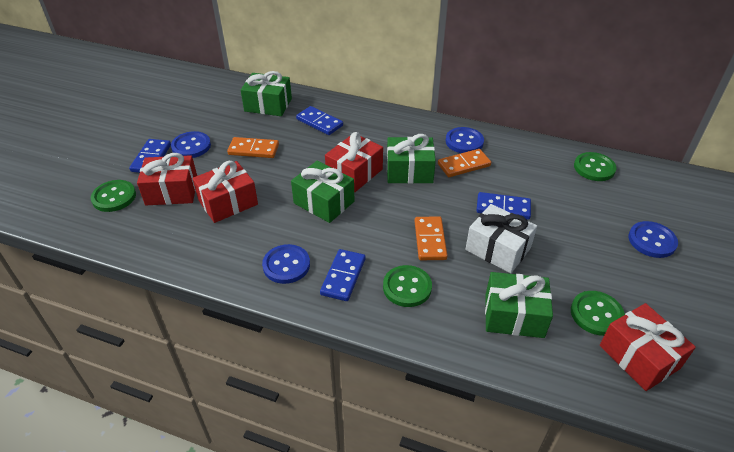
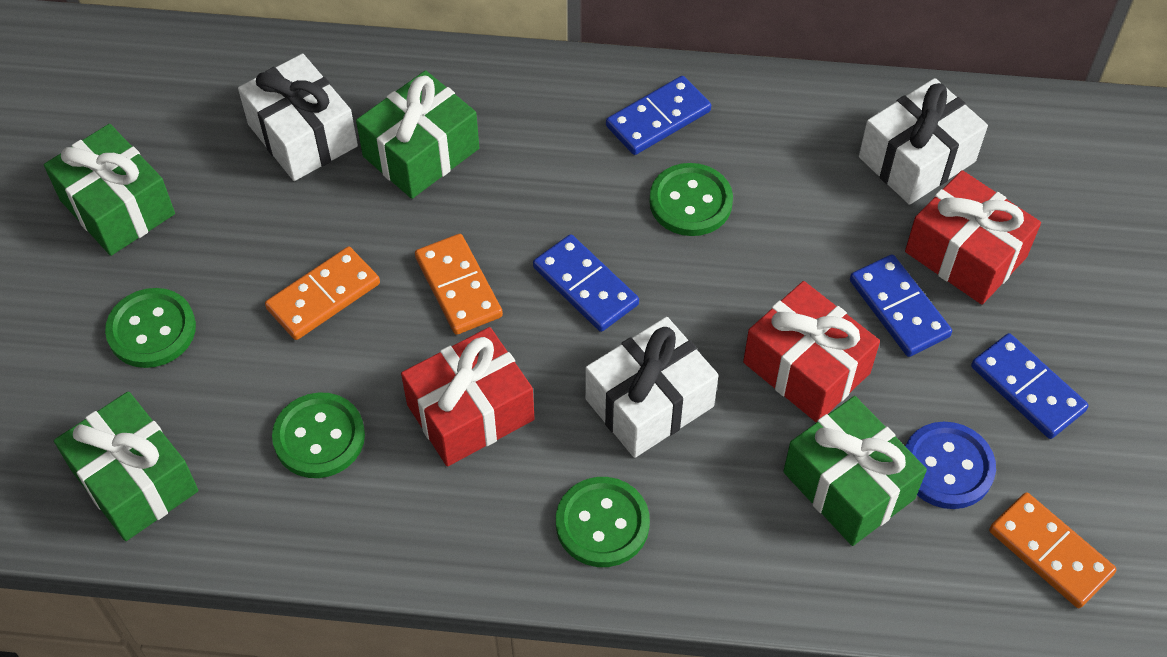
blue button: 4 -> 1
red gift: 4 -> 3
white gift: 1 -> 3

